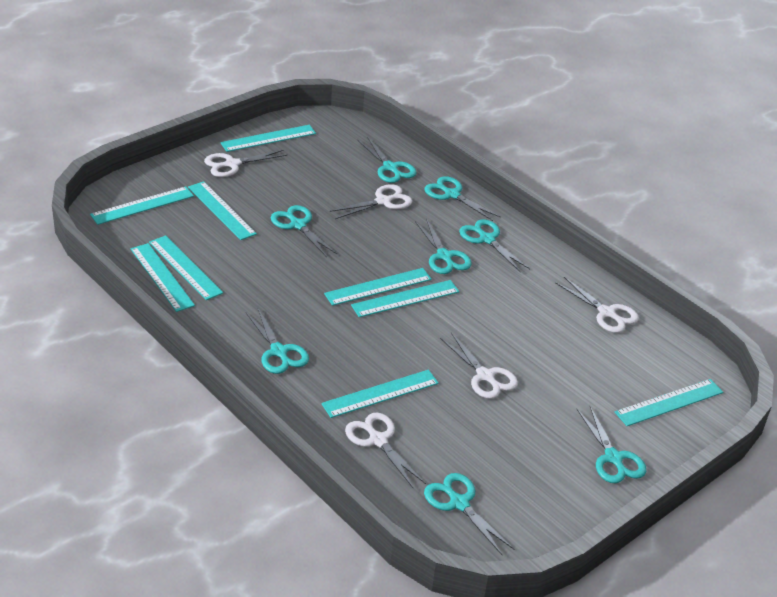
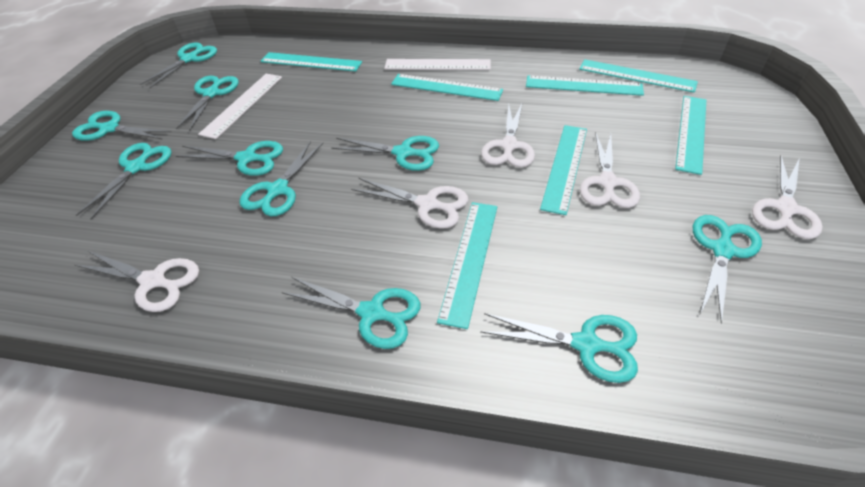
turquoise ruler: 9 -> 7
turquoise scissors: 8 -> 10
white ruler: 0 -> 2

